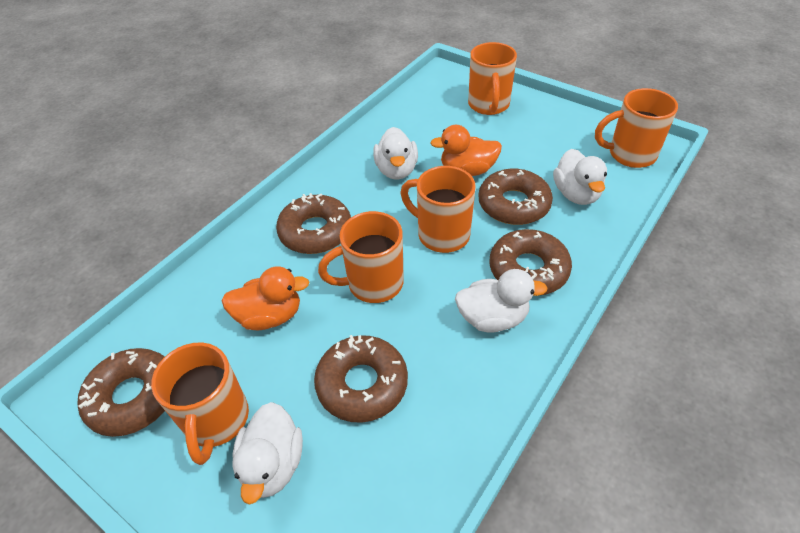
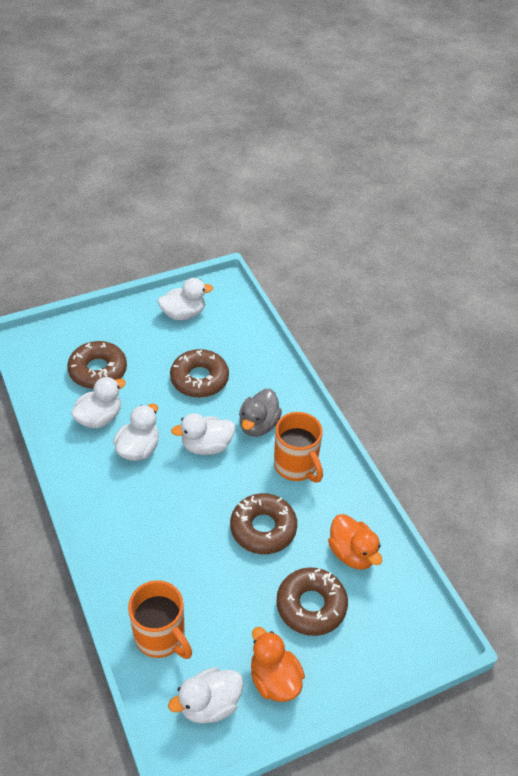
brown donut: 5 -> 4
grey duck: 0 -> 1
orange mug: 5 -> 2
white duck: 4 -> 5

